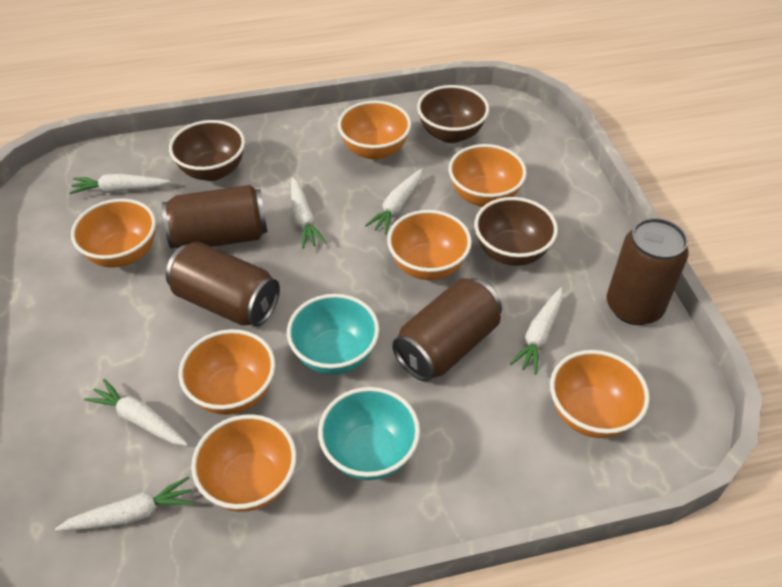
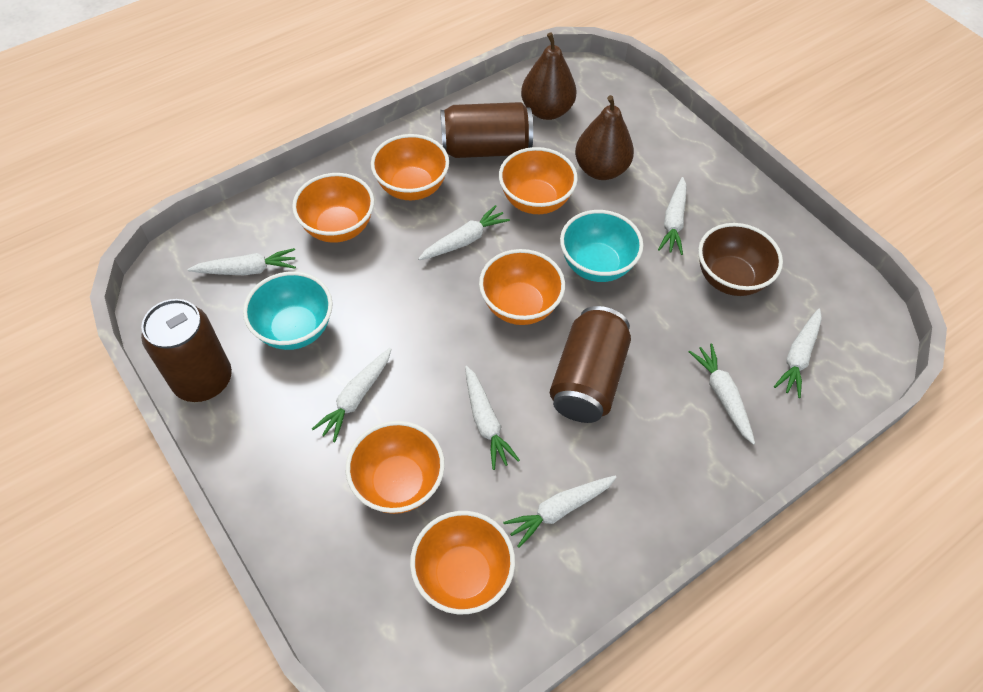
brown bowl: 3 -> 1
brown can: 4 -> 3
brown pear: 0 -> 2
orange bowl: 7 -> 6
white carrot: 6 -> 8

